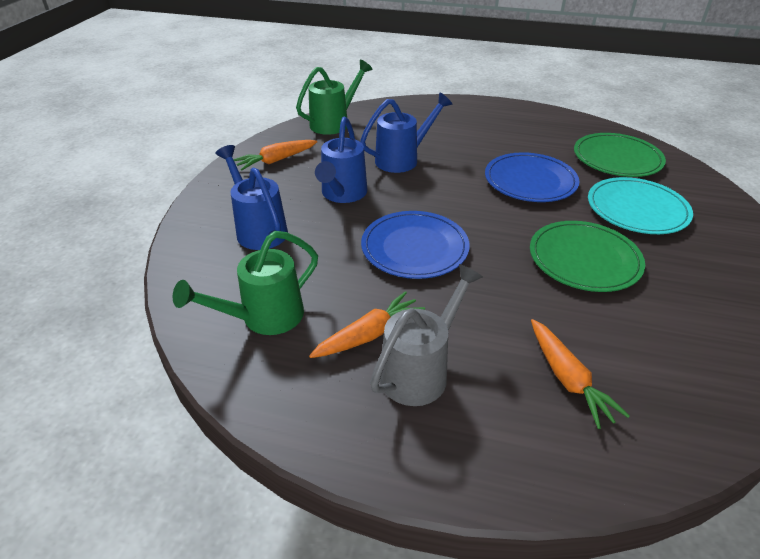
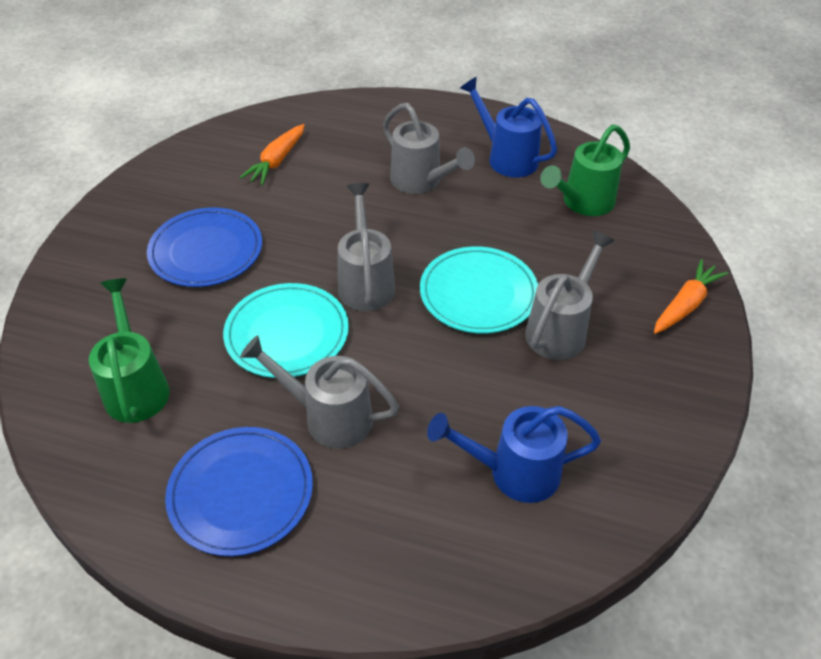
blue watering can: 3 -> 2
green plate: 2 -> 0
grey watering can: 1 -> 4
orange carrot: 3 -> 2
turquoise plate: 1 -> 2

